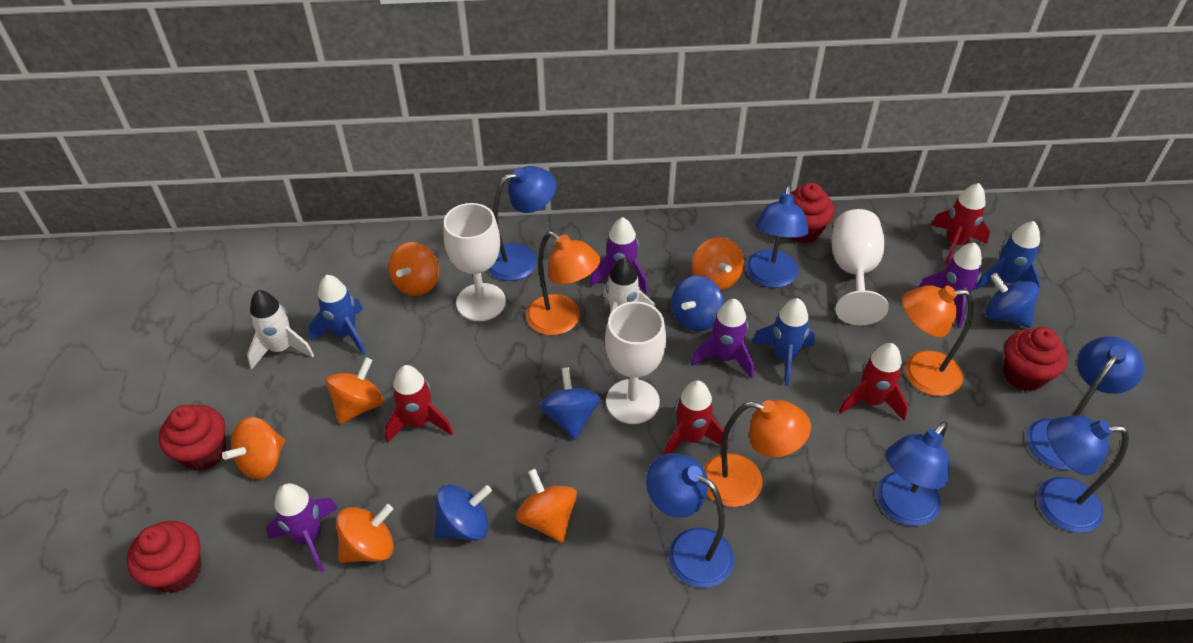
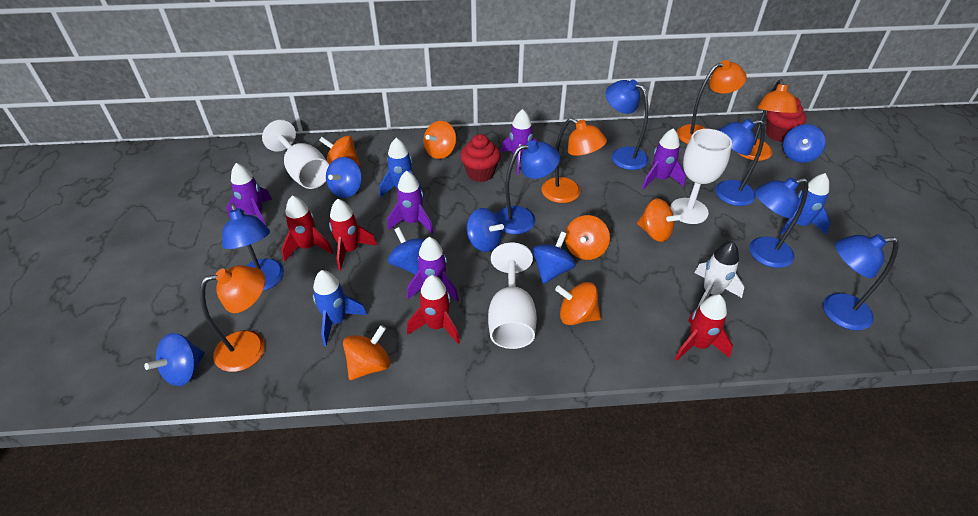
blue spinning top: 4 -> 6
orange lamp: 3 -> 4
purple rocket: 4 -> 5
red cupcake: 4 -> 2
white rocket: 2 -> 1

